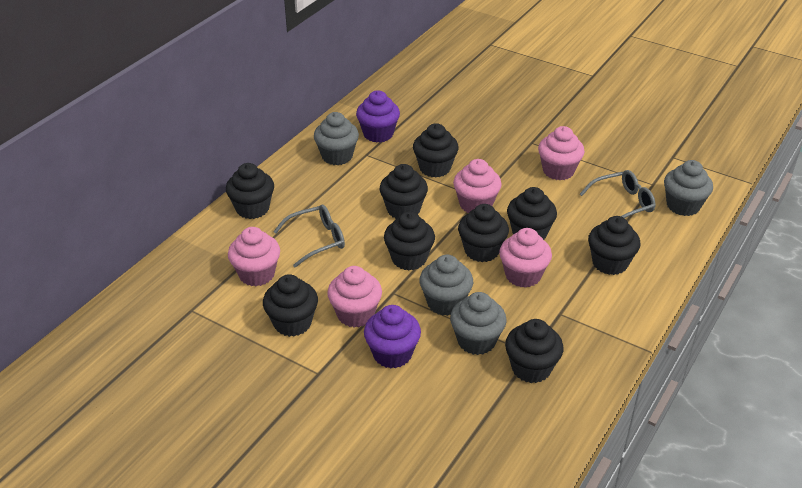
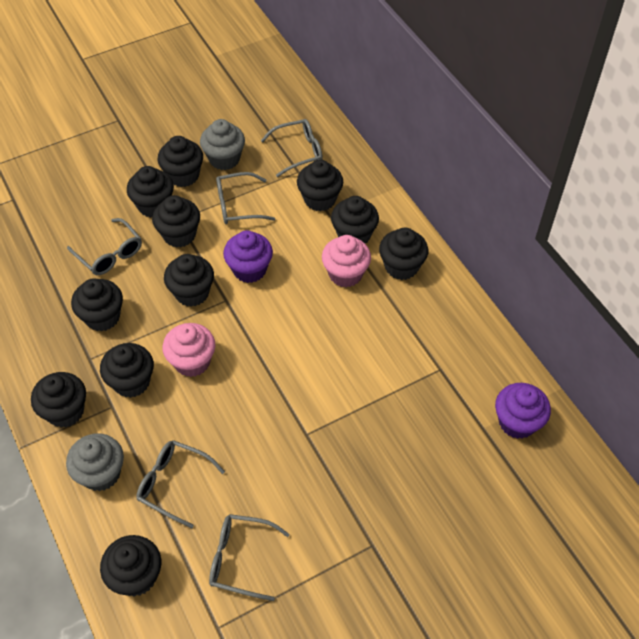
black cupcake: 9 -> 11
grey cupcake: 4 -> 2
grey glasses: 2 -> 5
pink cupcake: 5 -> 2

